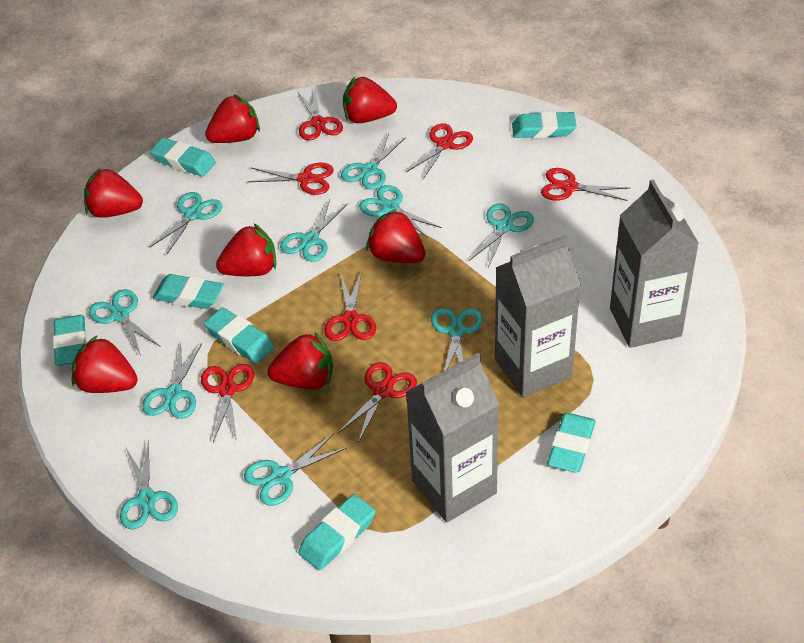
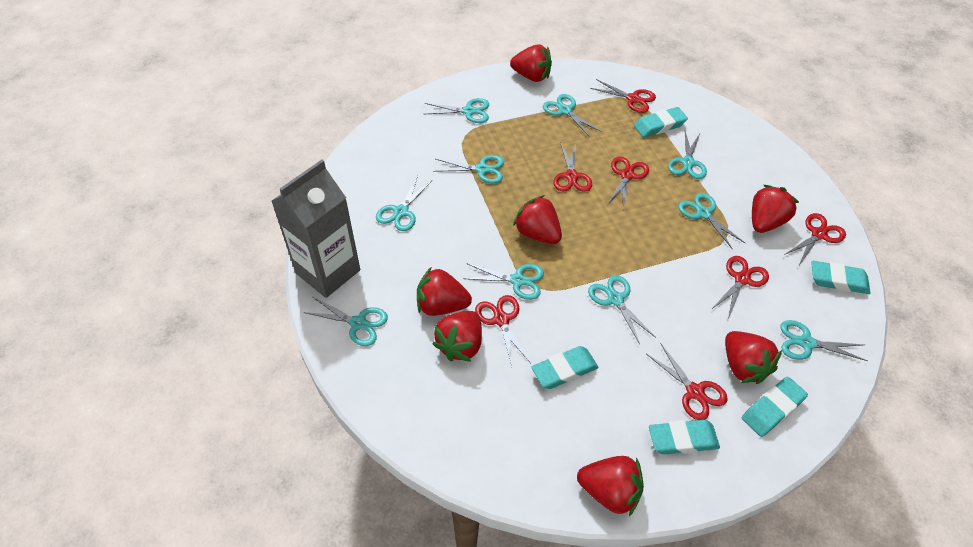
grey carton: 3 -> 1
turquoise eraser: 7 -> 5

